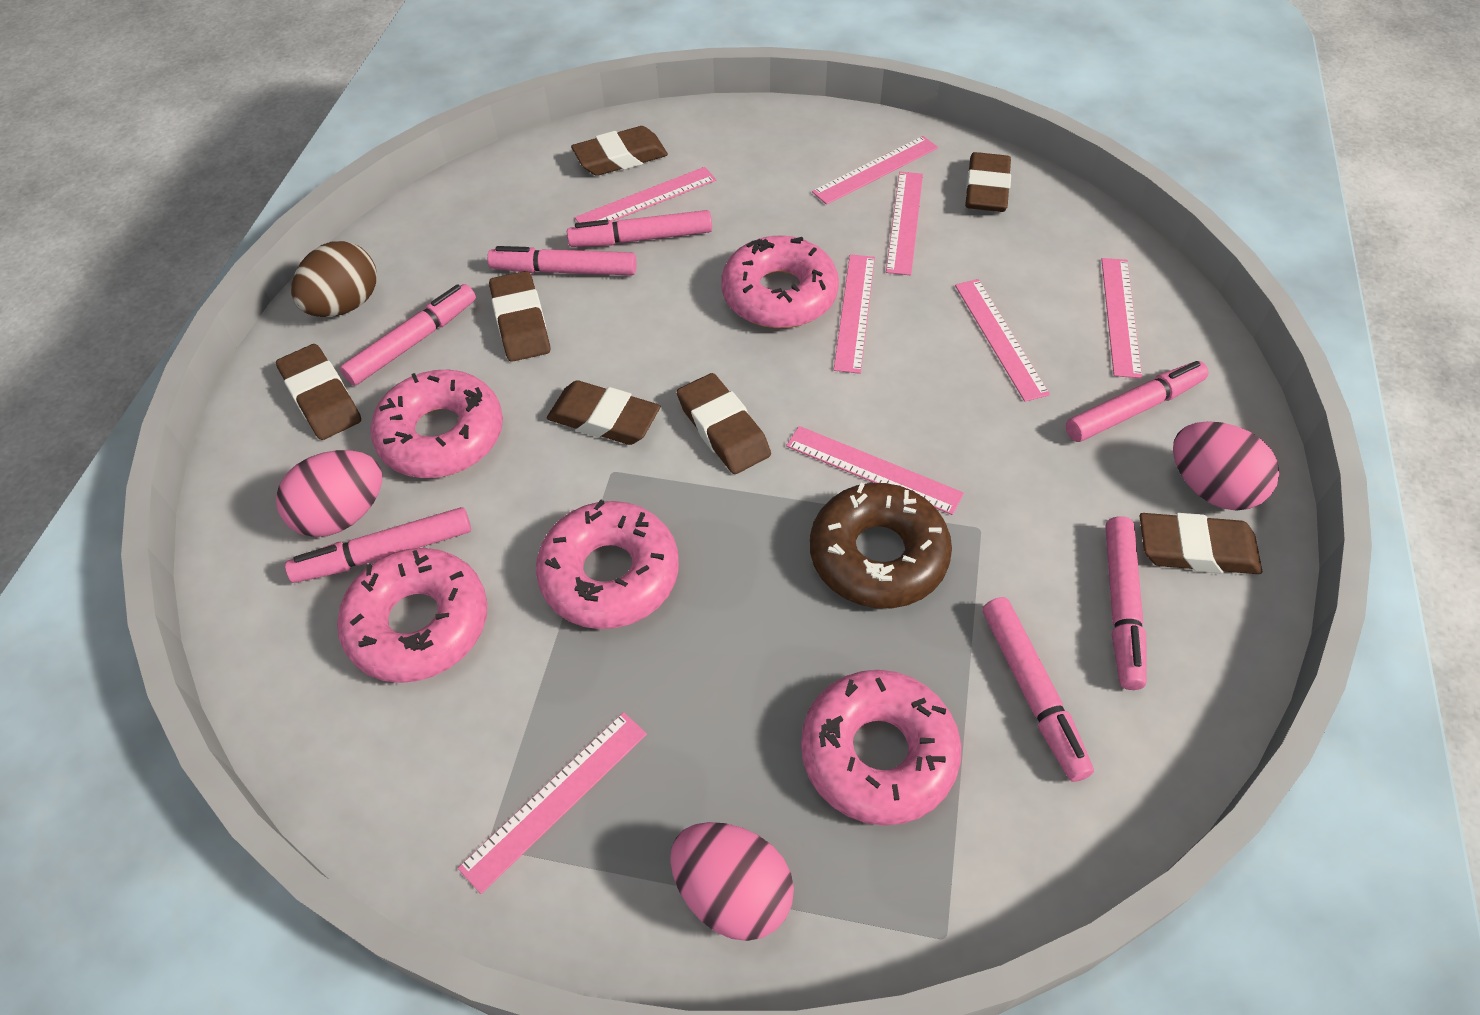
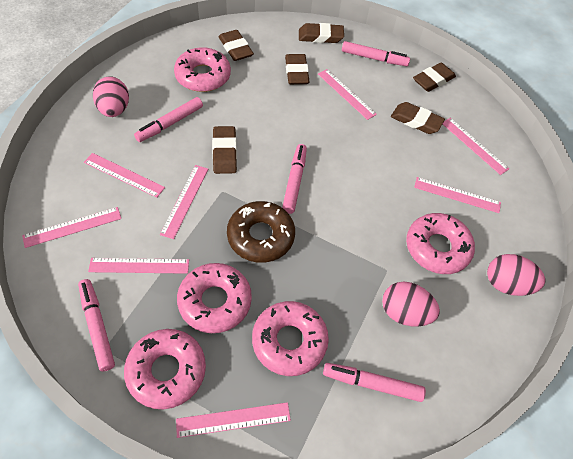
brown egg: 1 -> 0
brown eraser: 7 -> 6
pink marker: 7 -> 5

